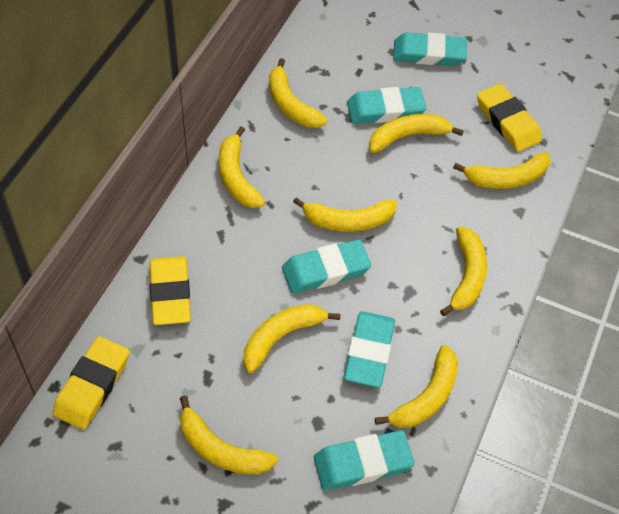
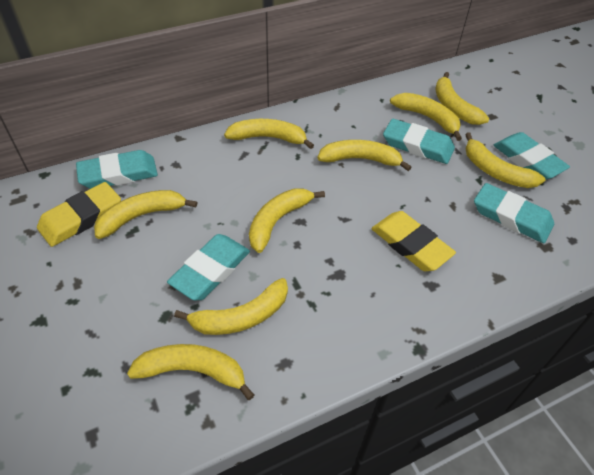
yellow eraser: 3 -> 2

